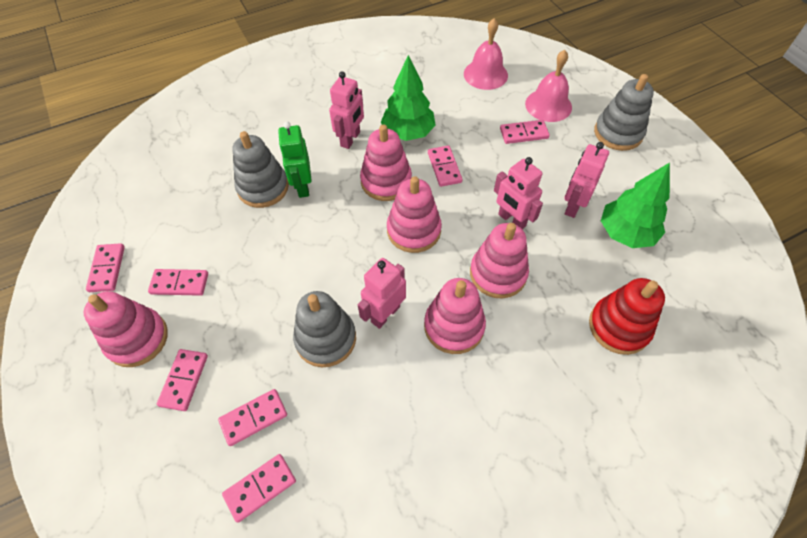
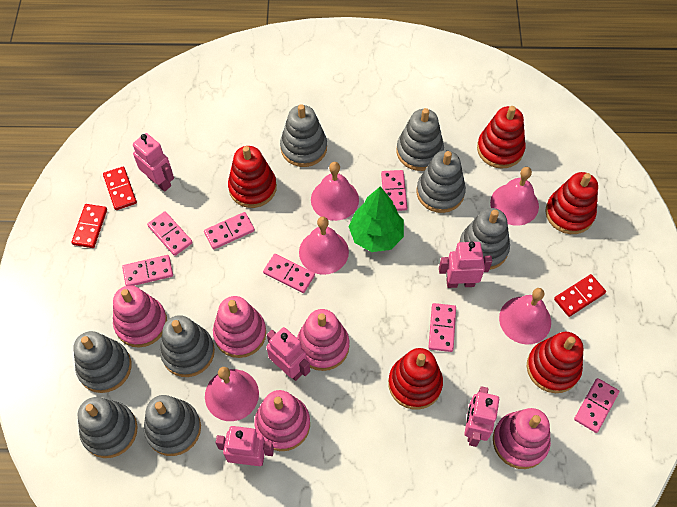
green robot: 1 -> 0
green tree: 2 -> 1
grey stacking toy: 3 -> 8
pink bell: 2 -> 5
pink robot: 4 -> 5
red domino: 0 -> 3
red stacking toy: 1 -> 5

